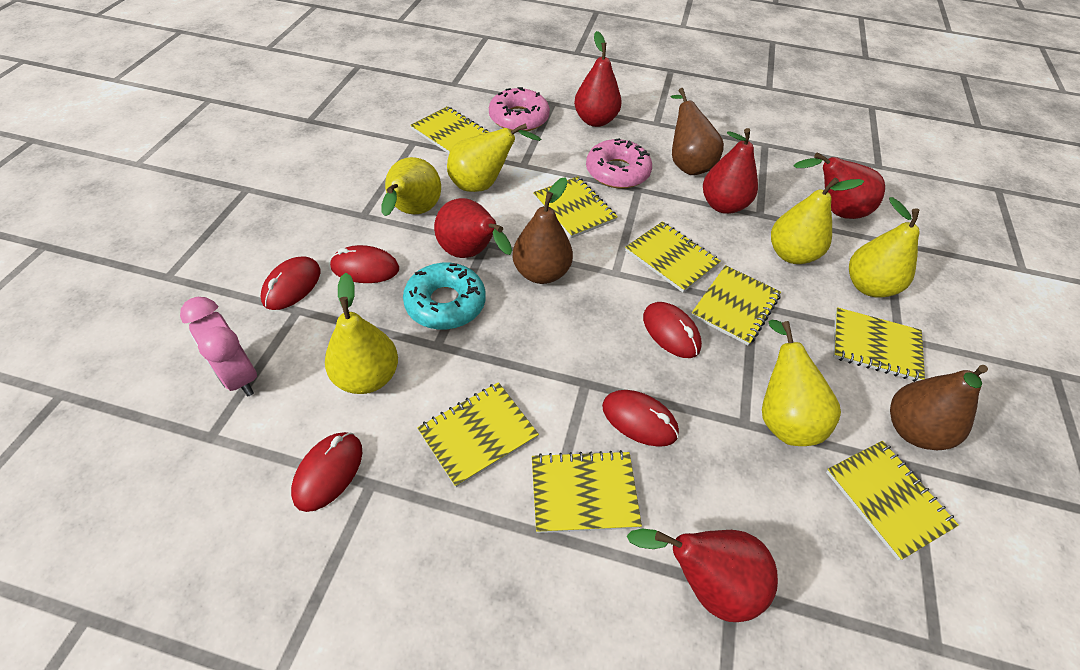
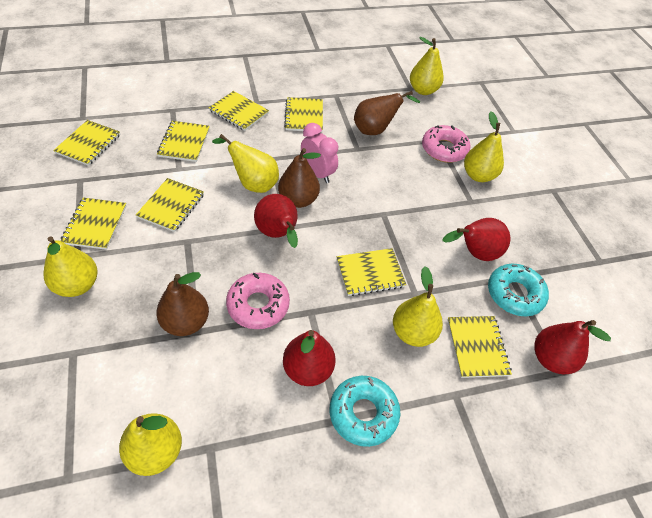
red mouse: 5 -> 0
red pear: 5 -> 4
turquoise donut: 1 -> 2

